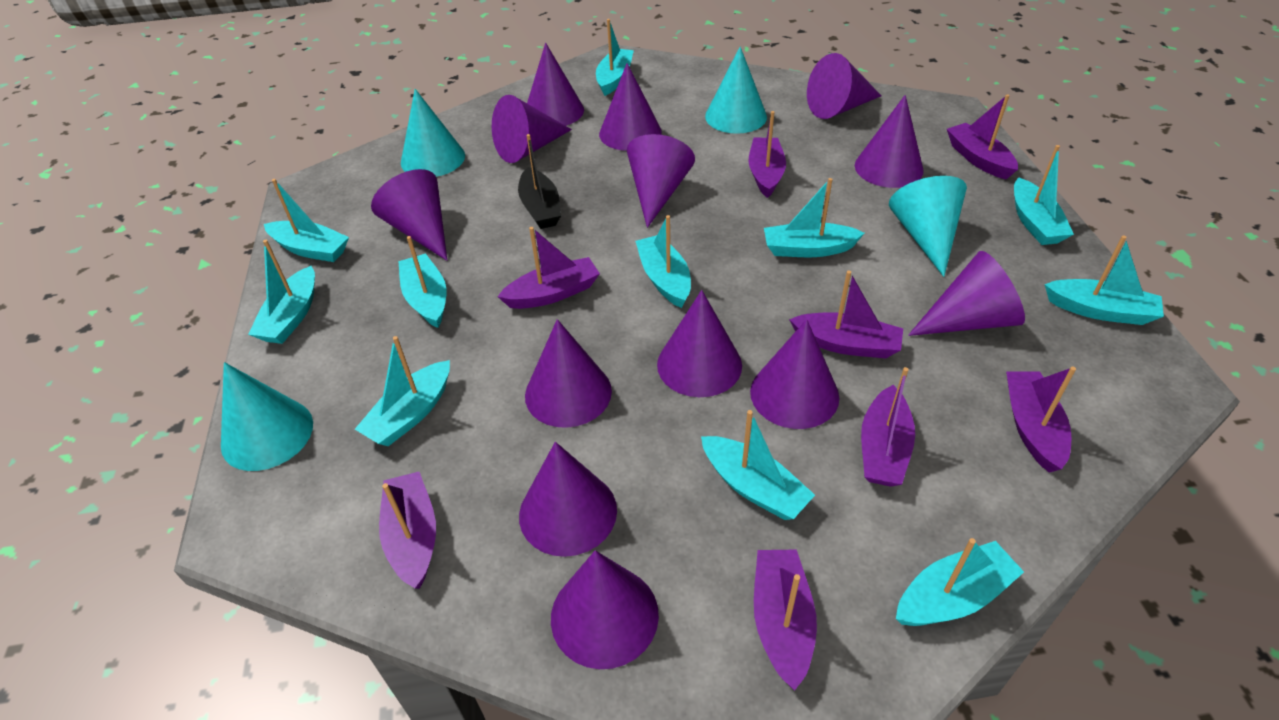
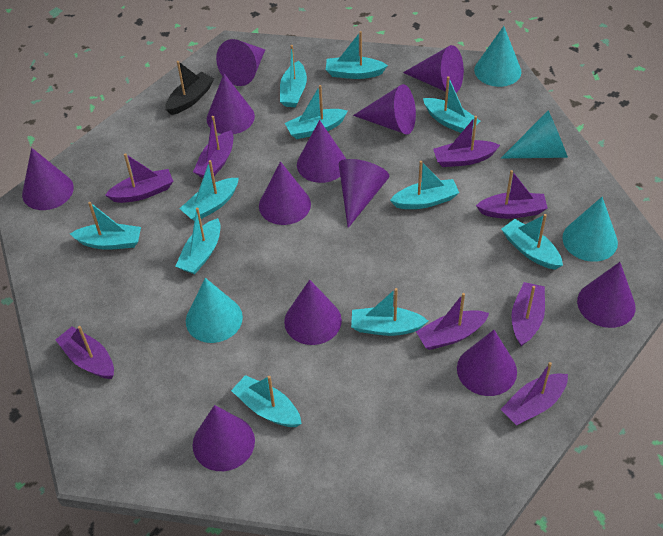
purple cone: 13 -> 12

